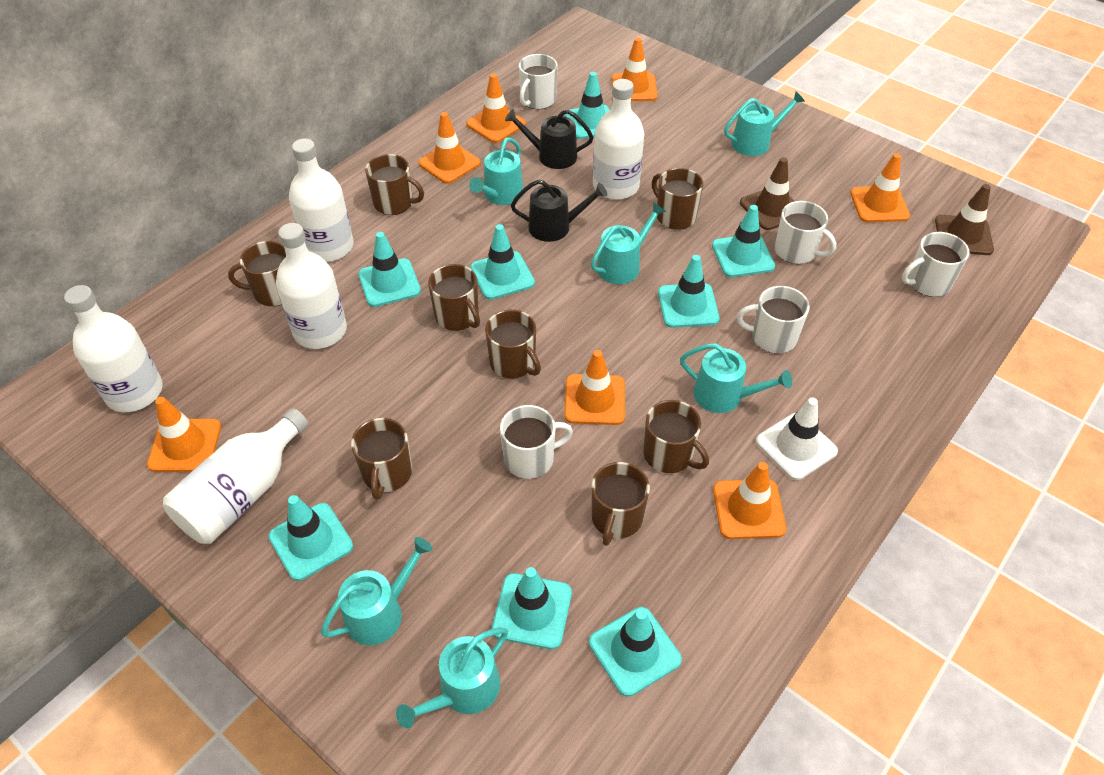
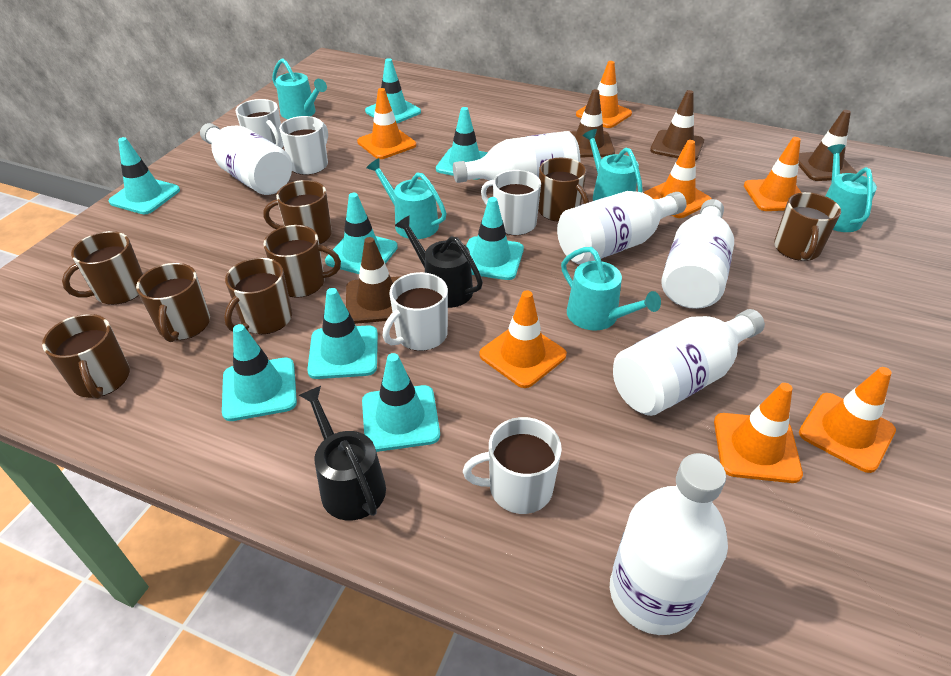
brown traffic cone: 2 -> 4
turquoise watering can: 6 -> 5
white bottle: 5 -> 6
white traffic cone: 1 -> 0

